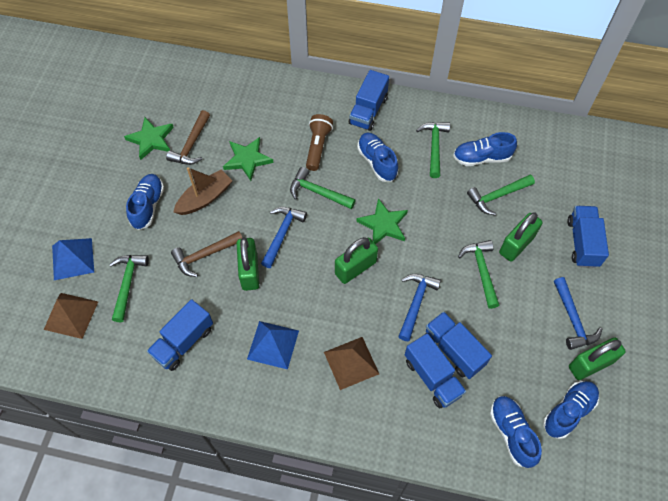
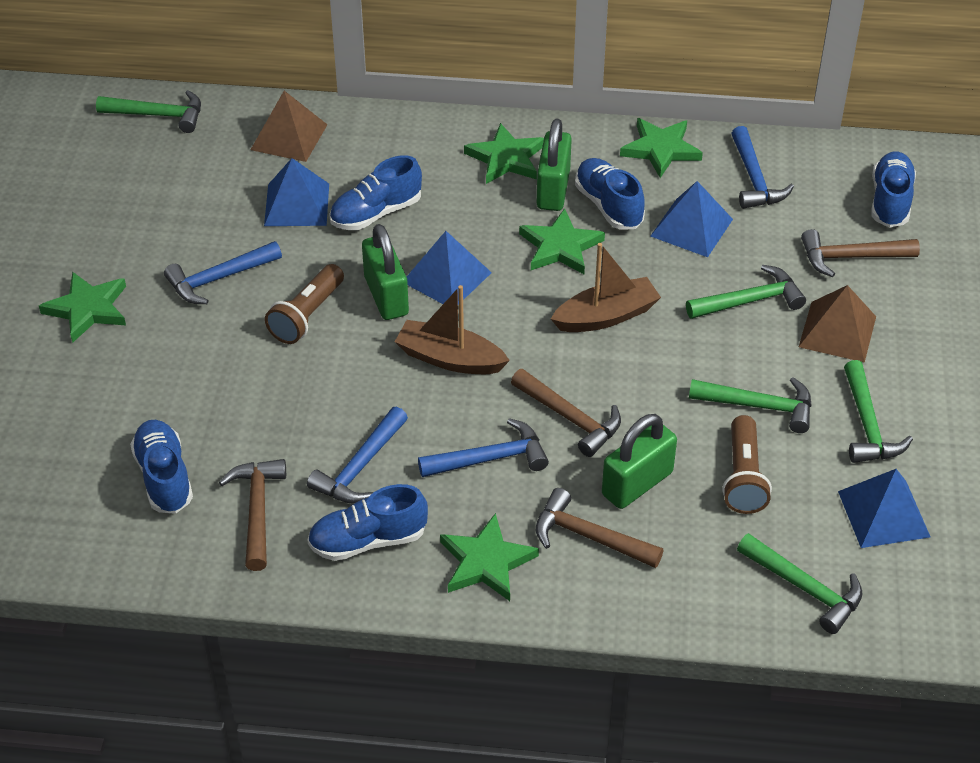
blue hammer: 3 -> 4
blue pyramid: 2 -> 4
blue truck: 5 -> 0
brown boat: 1 -> 2
brown flashlight: 1 -> 2
brown hammer: 2 -> 4
green padlock: 4 -> 3
green star: 3 -> 5

